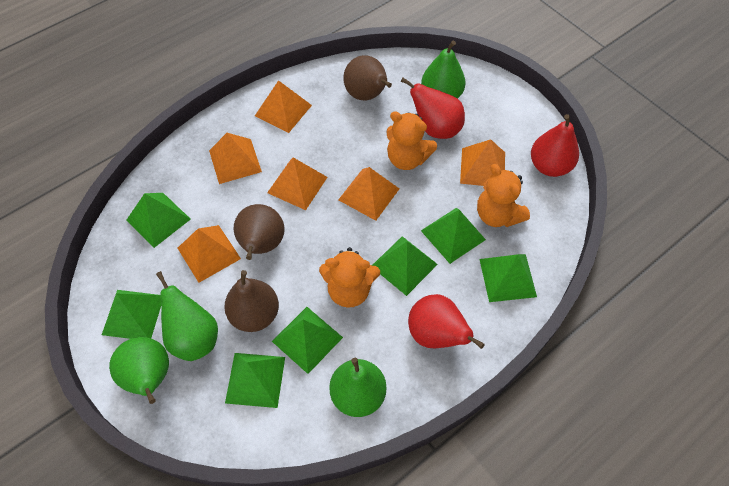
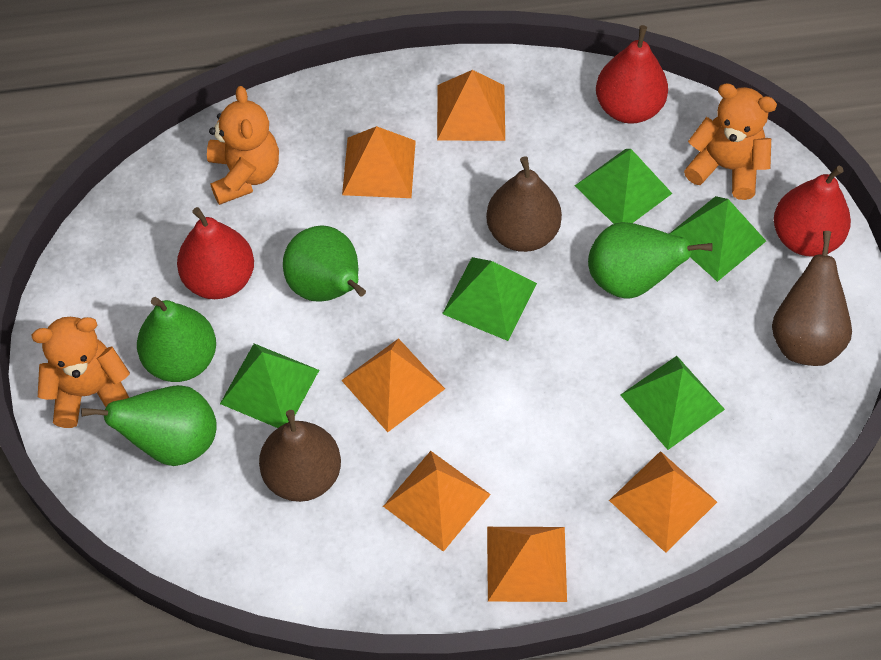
green pyramid: 7 -> 5

